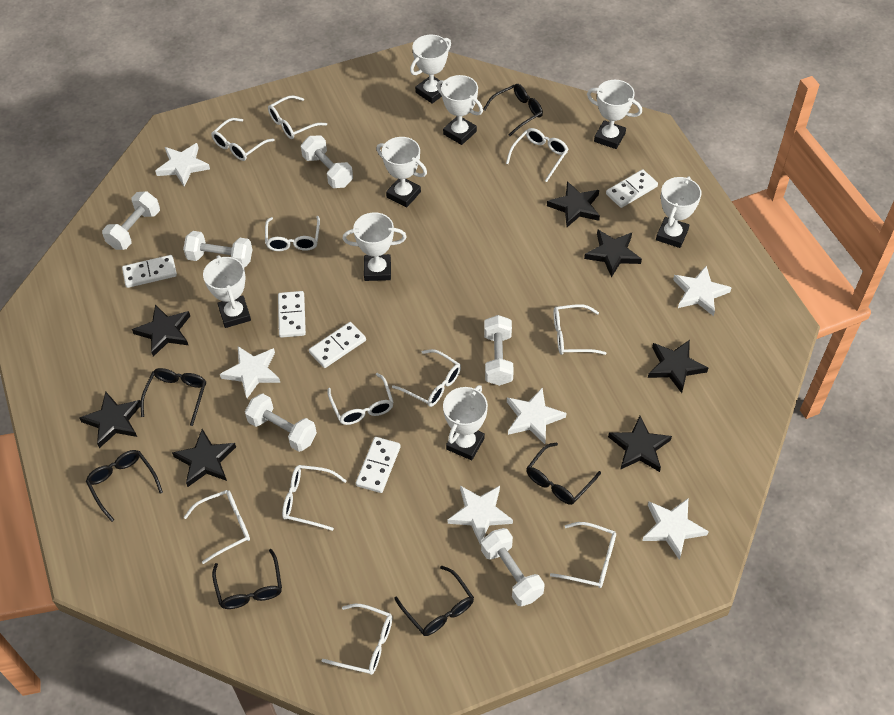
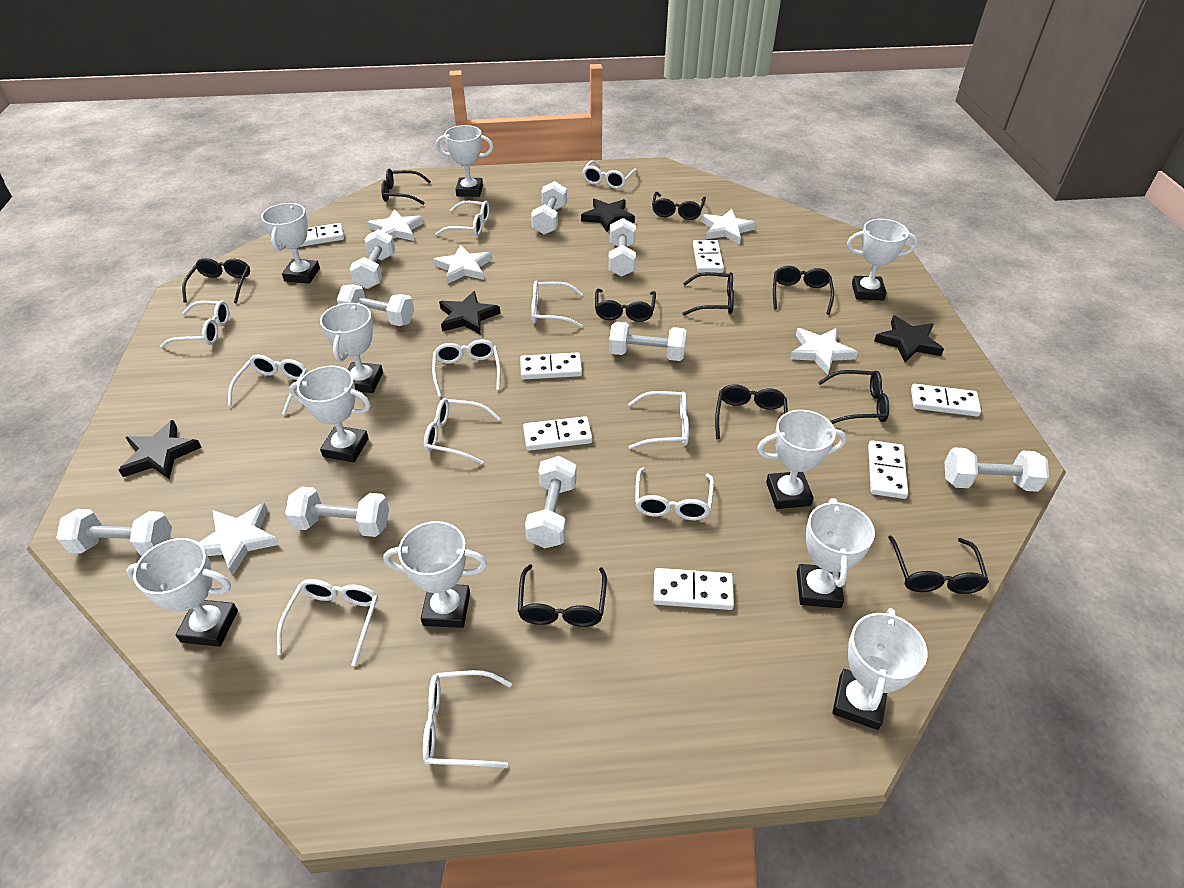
black glasses: 6 -> 10
black star: 7 -> 4
white domino: 5 -> 7
white dumbbell: 6 -> 9
white star: 6 -> 5
white trophy: 8 -> 10

